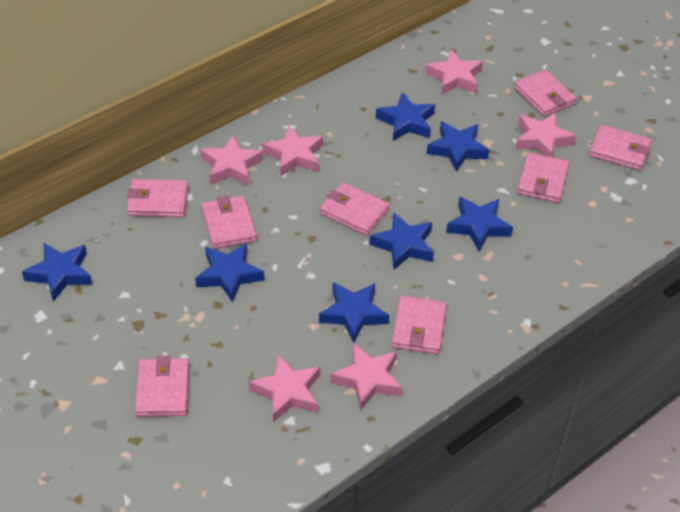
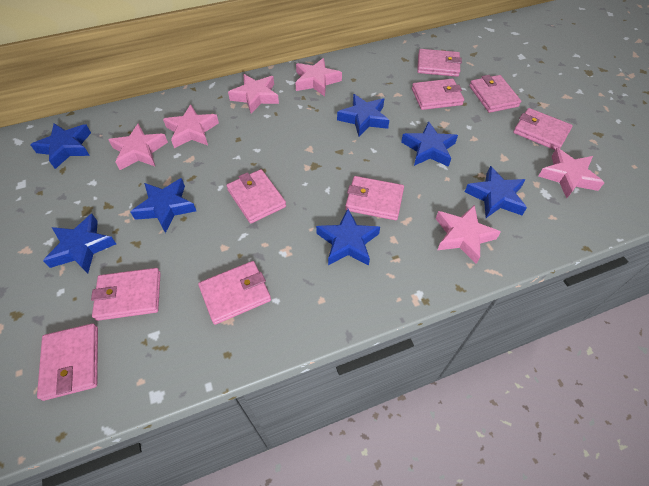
pink wallet: 8 -> 9

